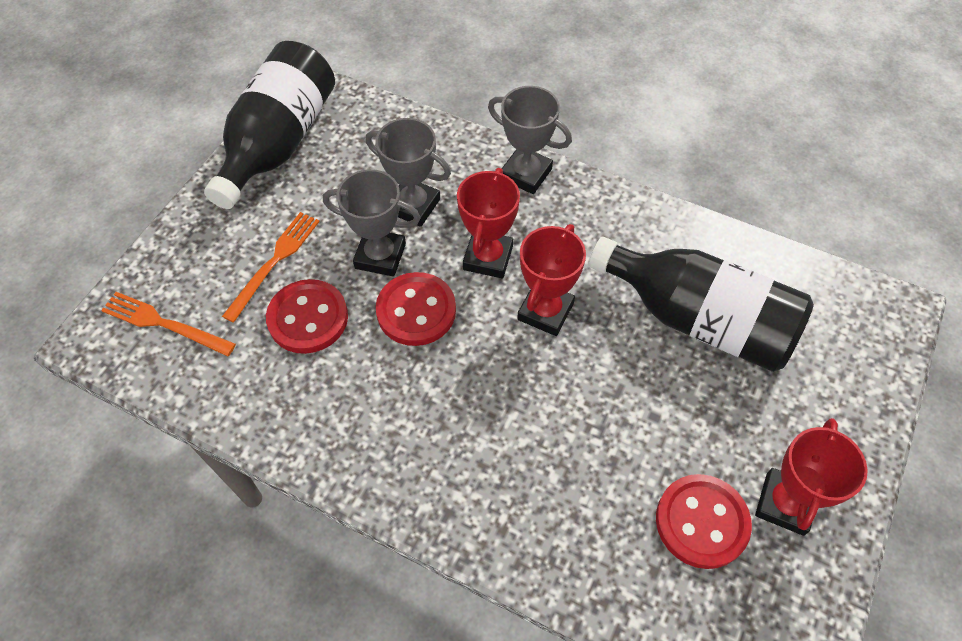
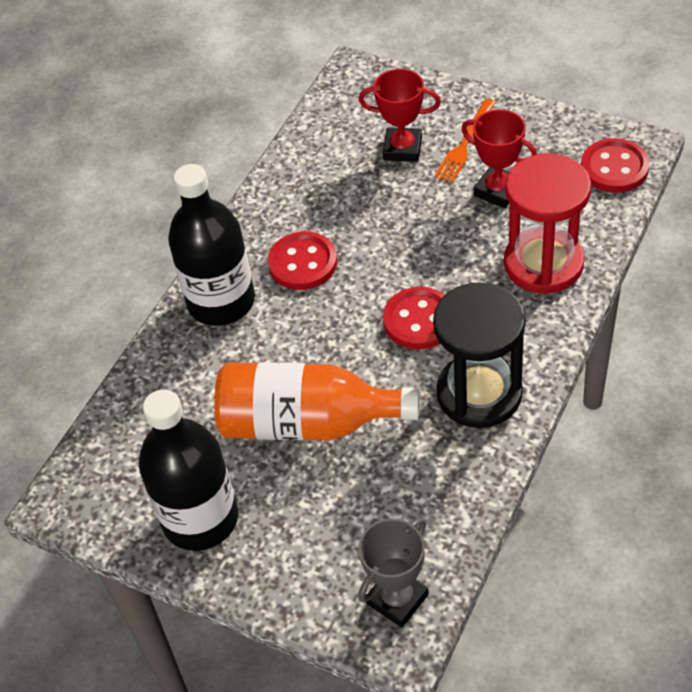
black hourglass: 0 -> 1
grey trophy: 3 -> 1
orange bottle: 0 -> 1
orange fork: 2 -> 1
red hourglass: 0 -> 1
red trophy: 3 -> 2

